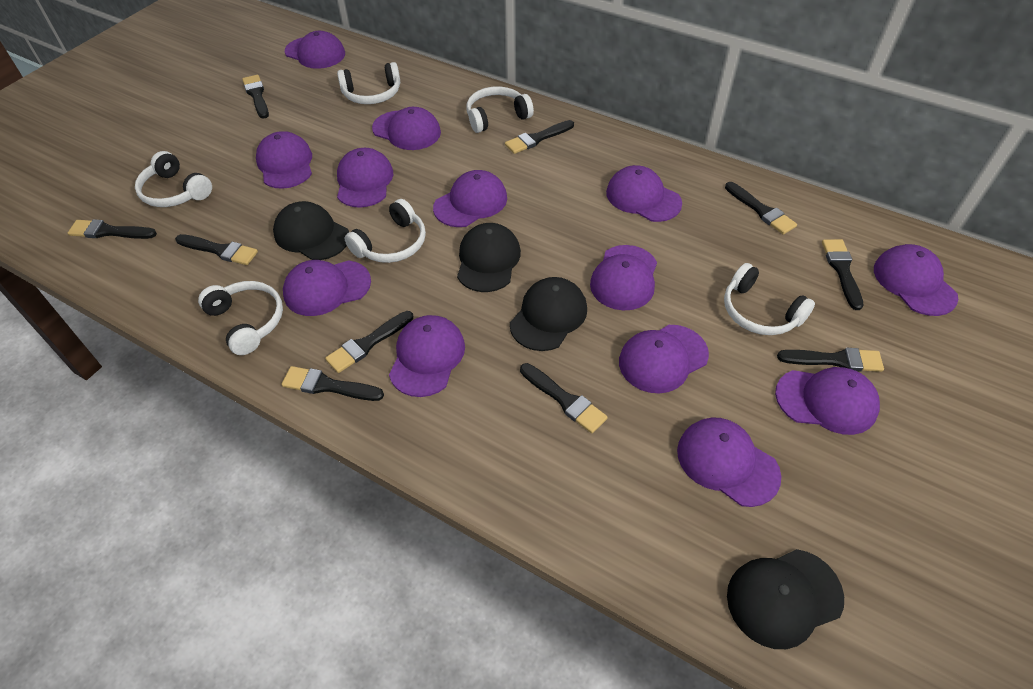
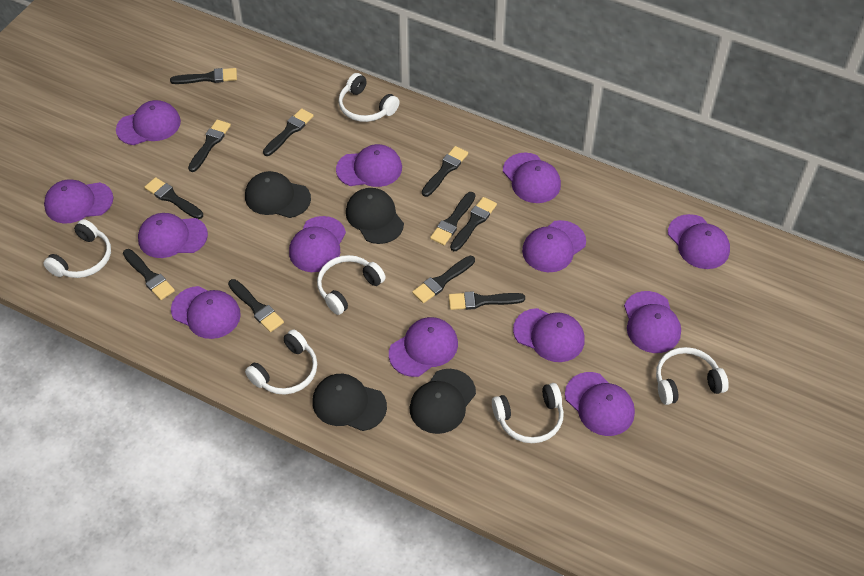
black brush: 10 -> 11

